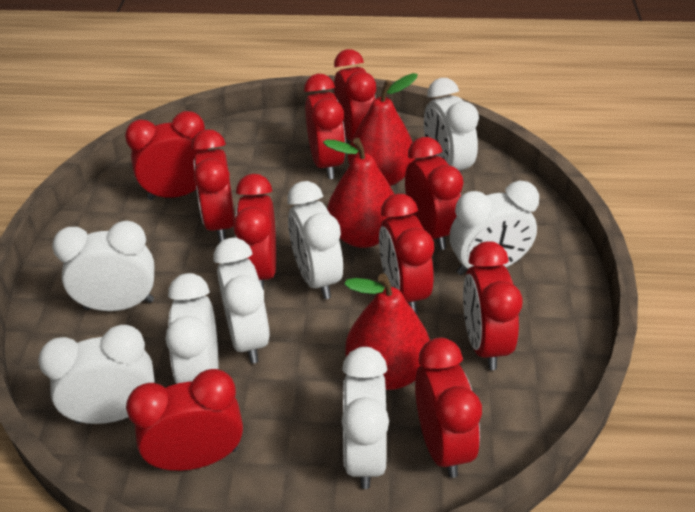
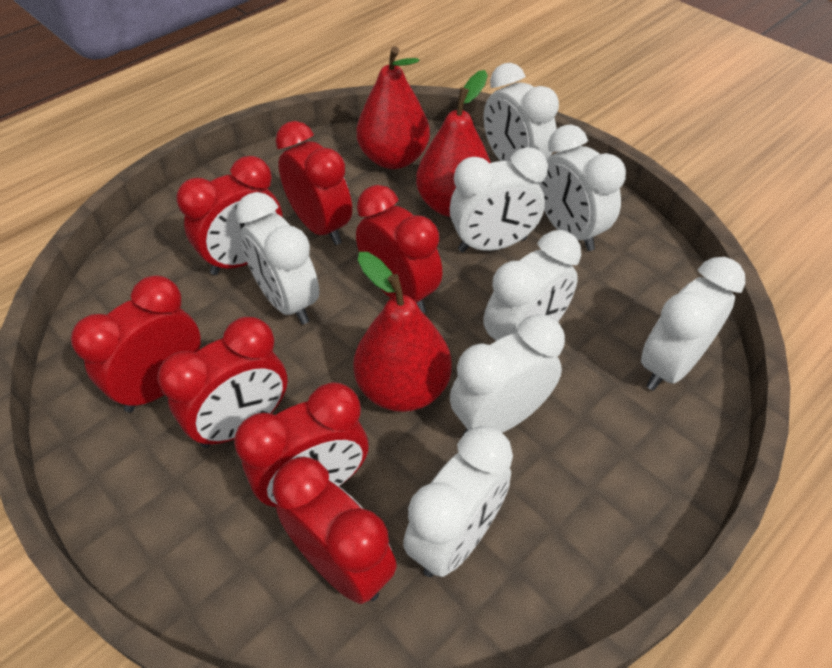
red clock: 10 -> 7

